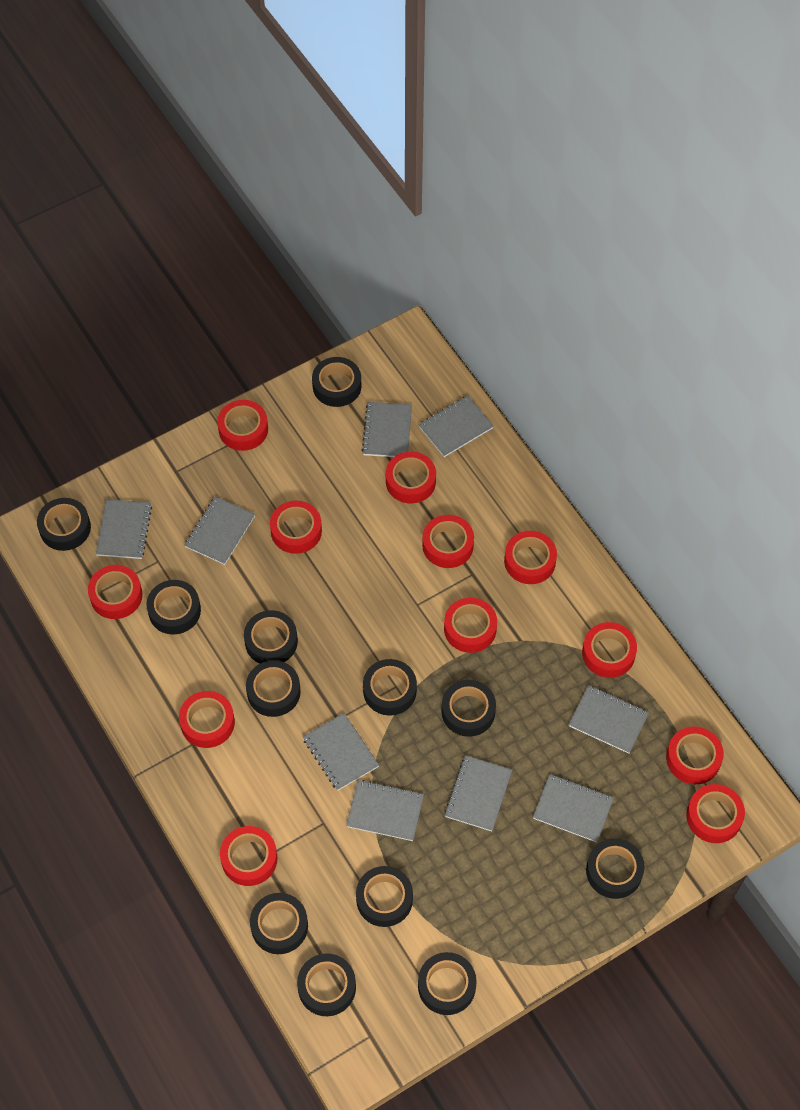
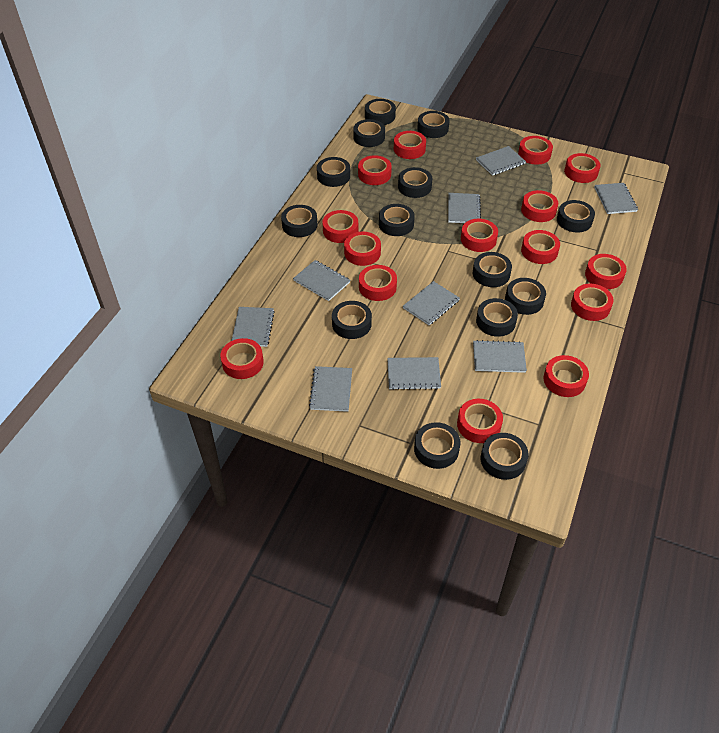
black tape: 12 -> 14
red tape: 12 -> 15

